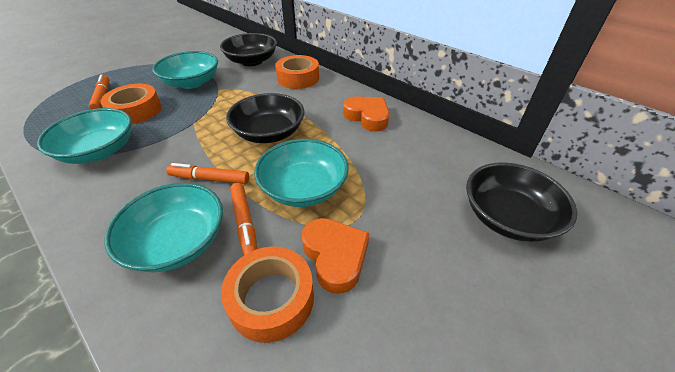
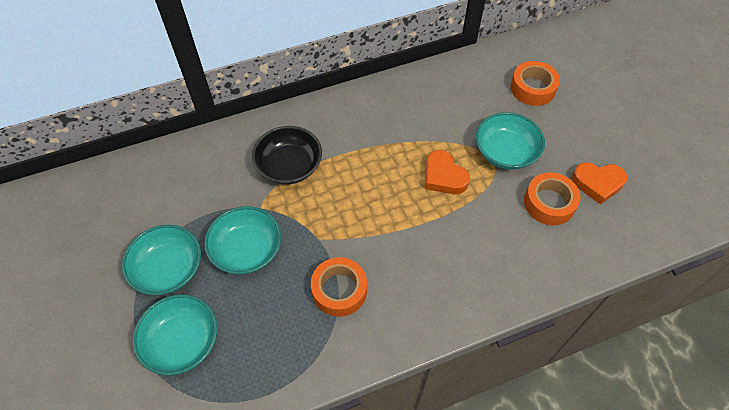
black bowl: 3 -> 1
orange marker: 3 -> 0

